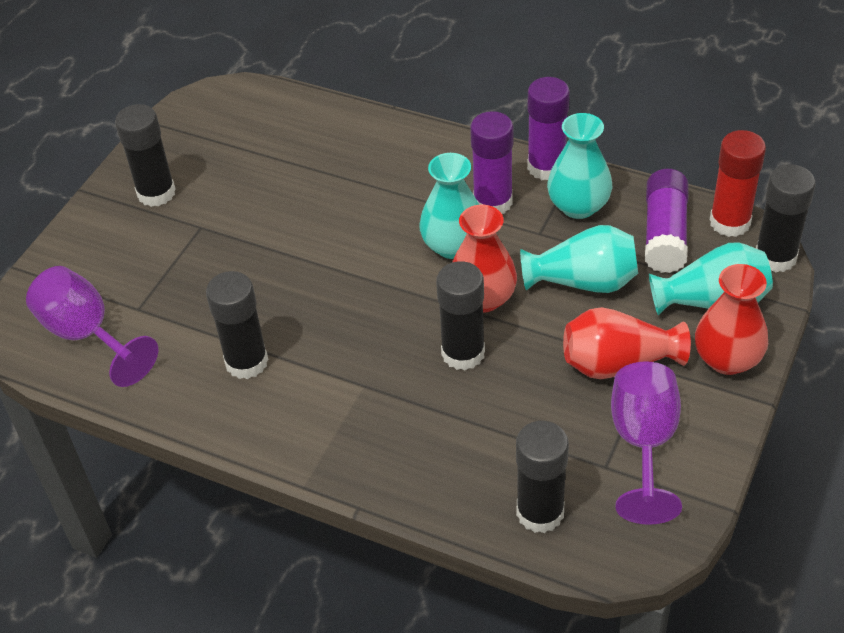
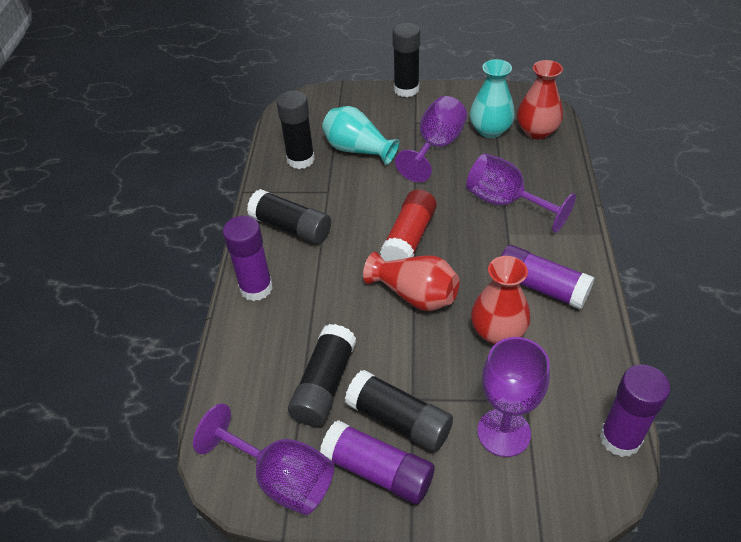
purple glue stick: 3 -> 4
purple goblet: 2 -> 4
turquoise vase: 4 -> 2

